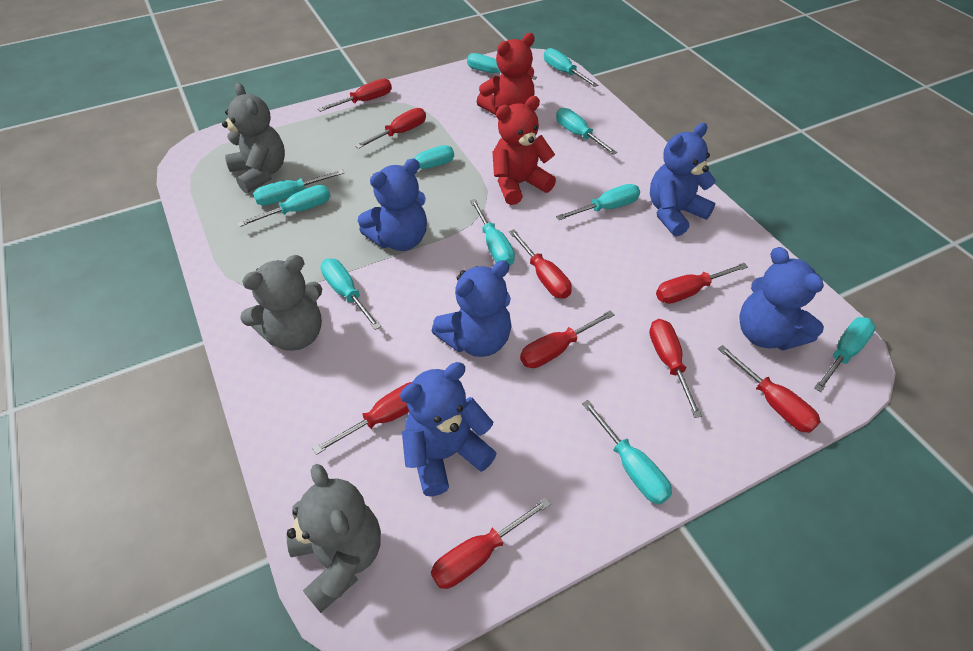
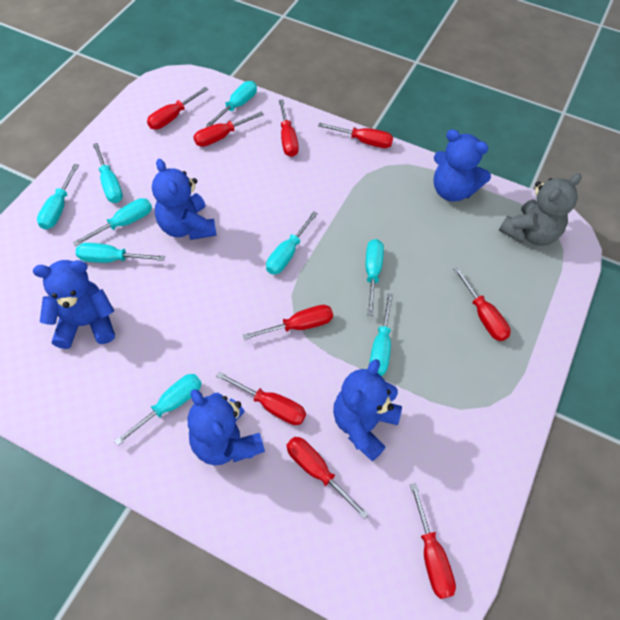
grey teddy bear: 3 -> 1
red teddy bear: 2 -> 0
turquoise screwdriver: 11 -> 9

